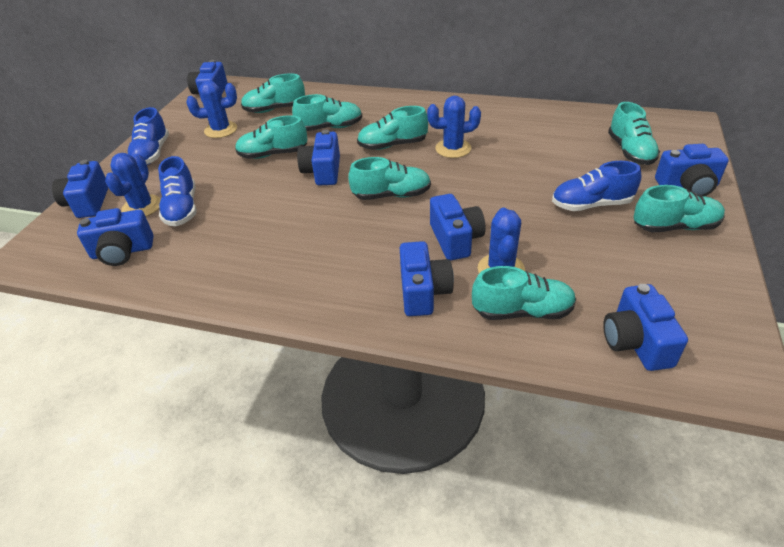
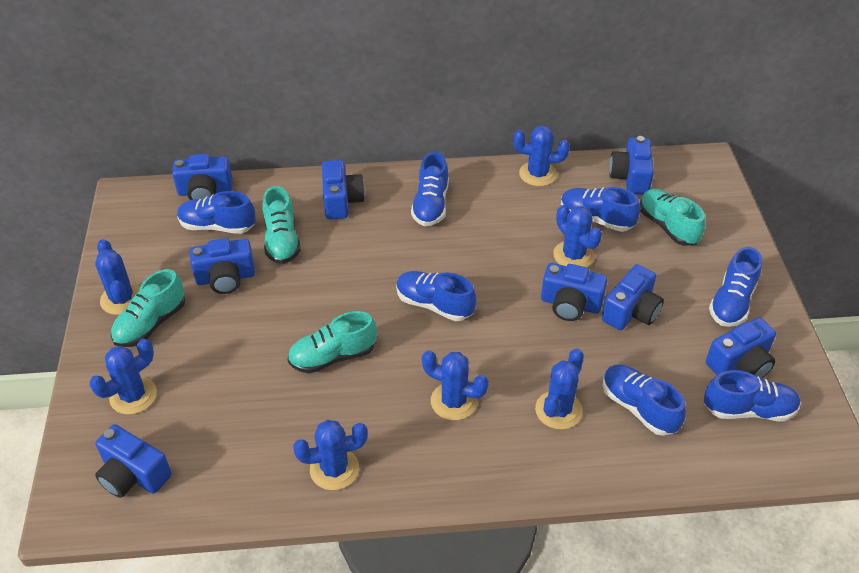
blue cactus: 4 -> 7
blue shoe: 3 -> 7
turquoise shoe: 8 -> 4

